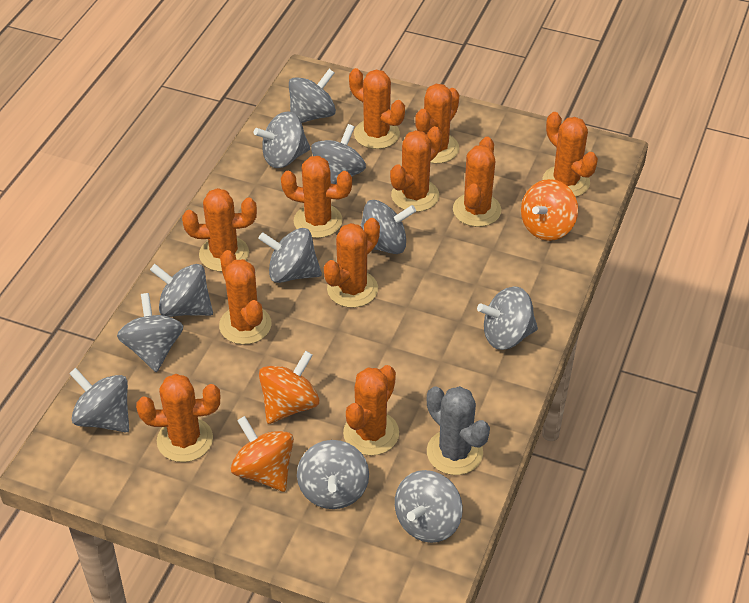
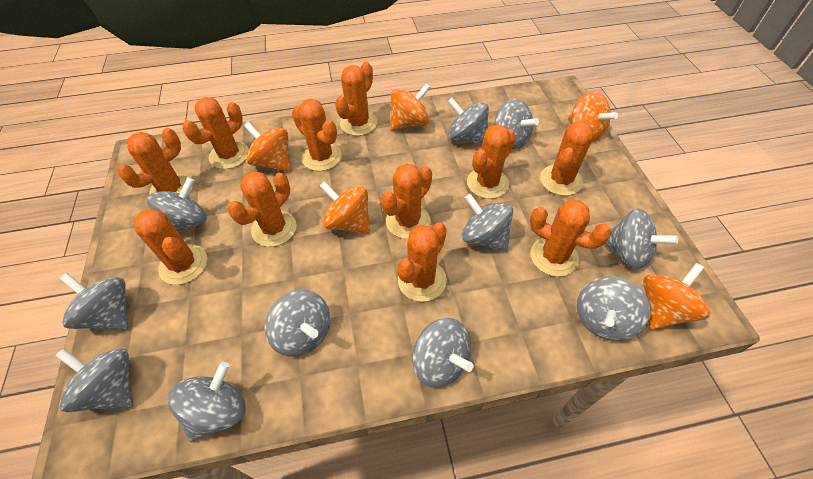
grey cactus: 1 -> 0
orange spinning top: 3 -> 5

